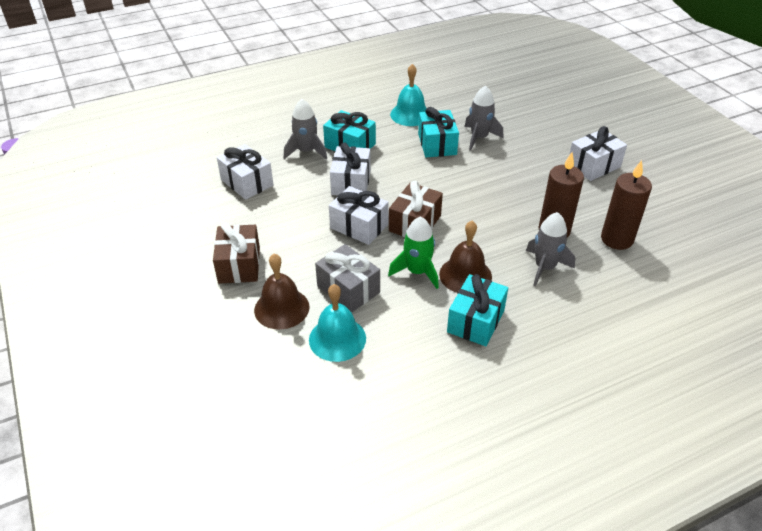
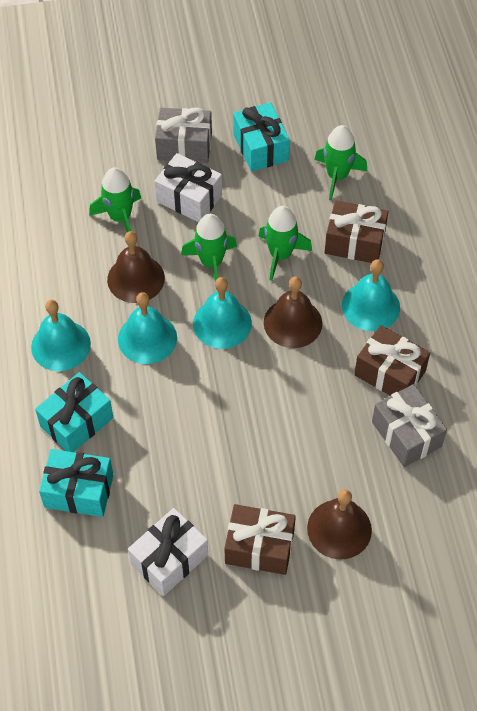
brown bell: 2 -> 3
brown candle: 2 -> 0
brown gift: 2 -> 3
green rocket: 1 -> 4
grey gift: 1 -> 2
grey rocket: 3 -> 0
turquoise bell: 2 -> 4
white gift: 4 -> 2

